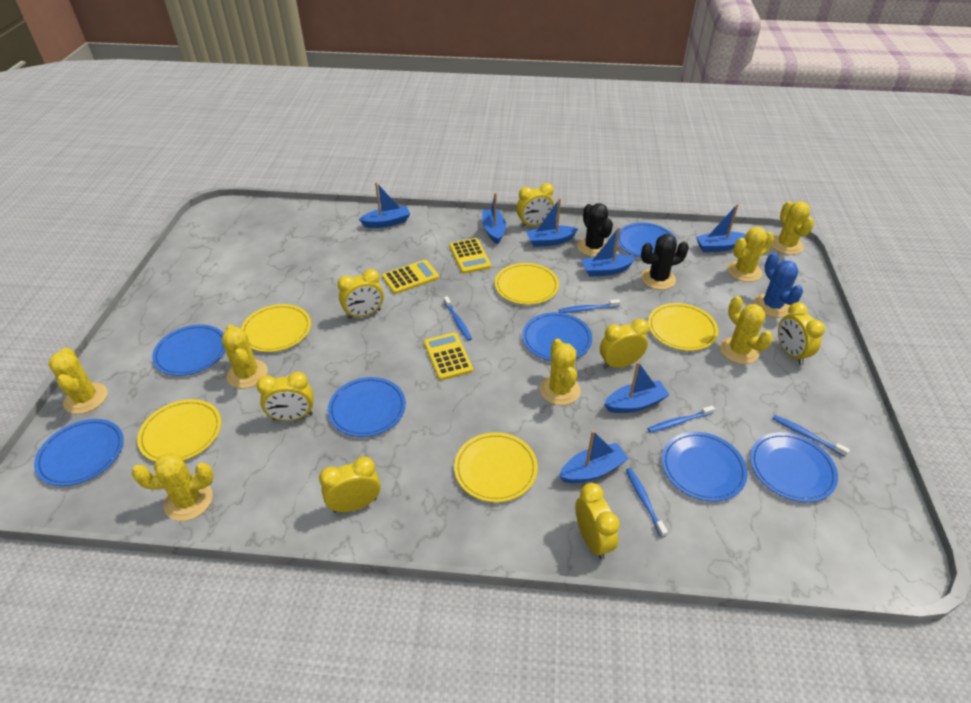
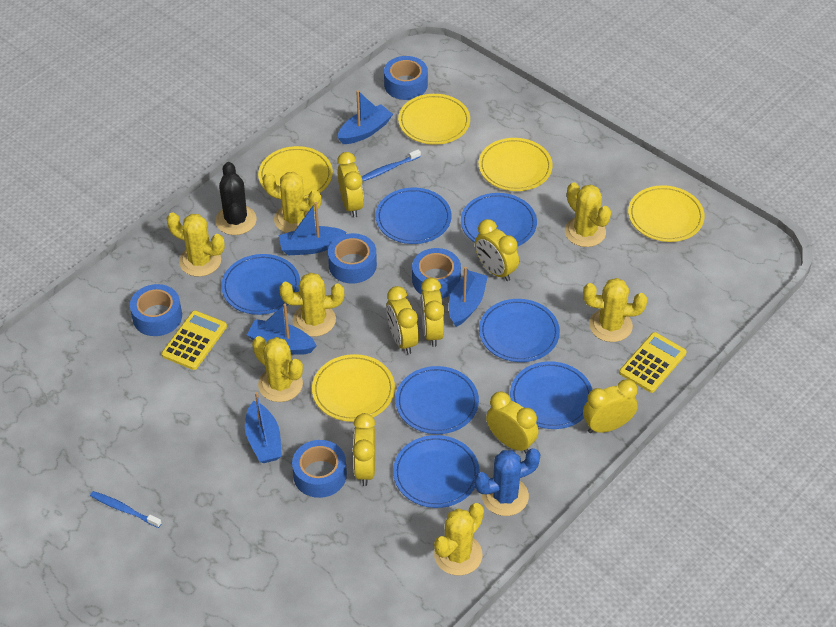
black cactus: 2 -> 1
blue boat: 7 -> 5
blue tape: 0 -> 5
blue toothbrush: 5 -> 2
yellow calculator: 3 -> 2

